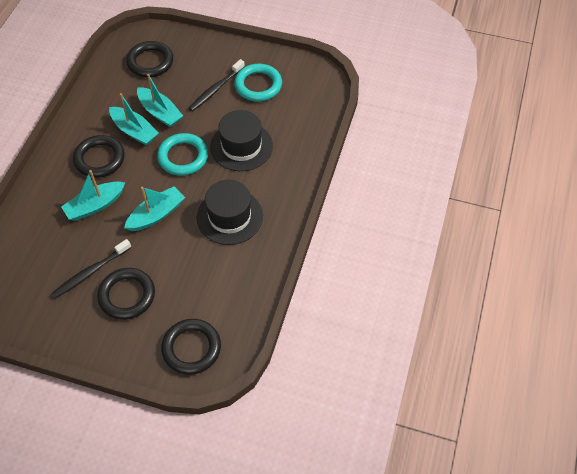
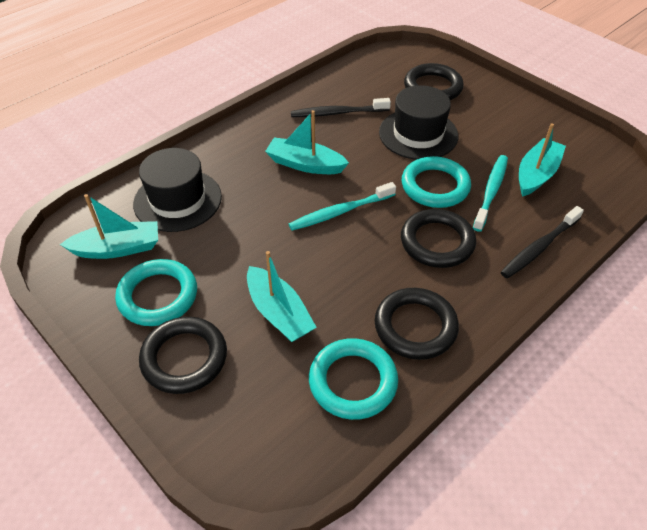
turquoise ring: 2 -> 3
turquoise toothbrush: 0 -> 2

